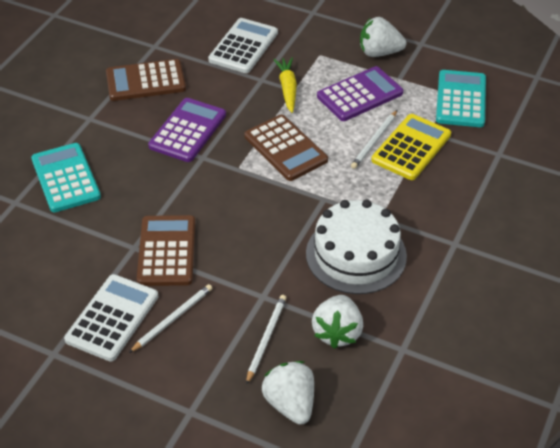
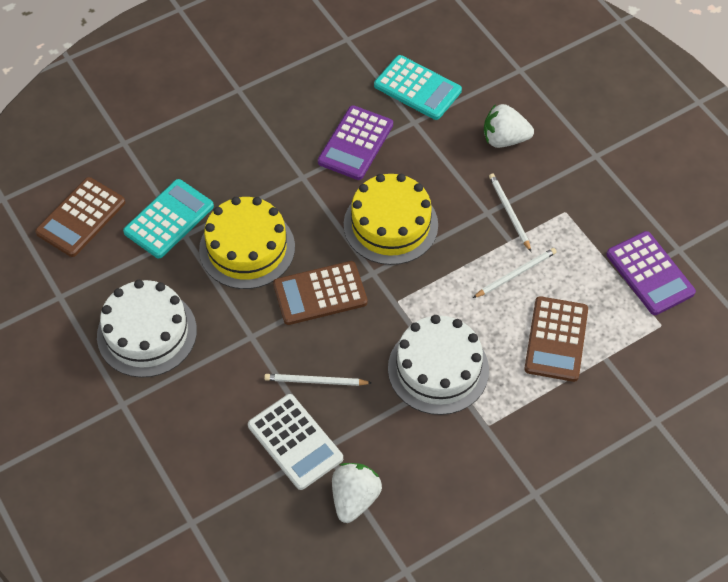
white cake: 1 -> 2
white calculator: 2 -> 1
white strawberry: 3 -> 2
yellow cake: 0 -> 2
yellow calculator: 1 -> 0
yellow carrot: 1 -> 0

